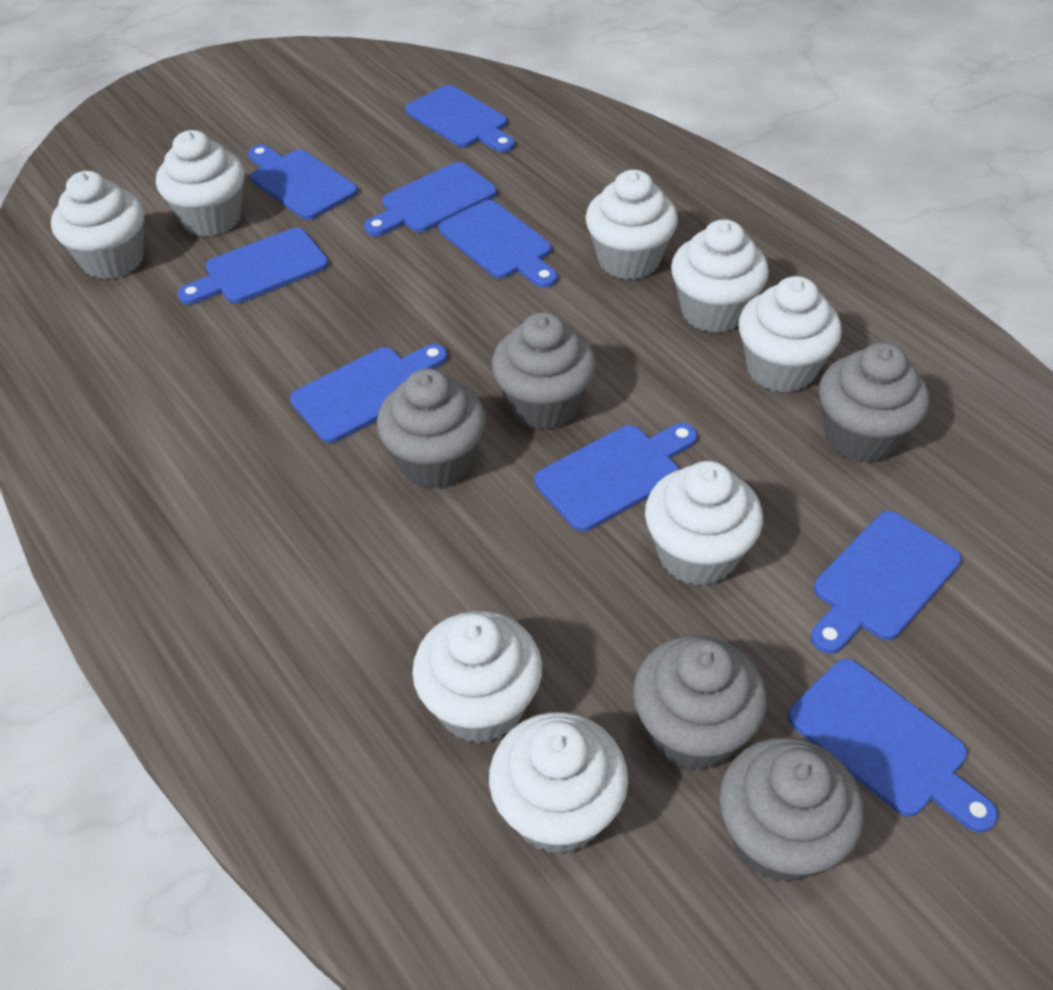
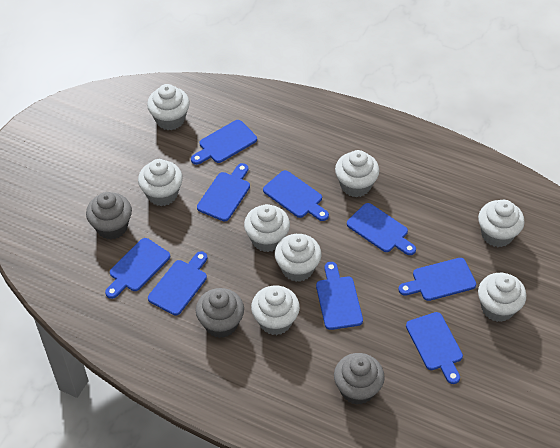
grey cupcake: 5 -> 3

